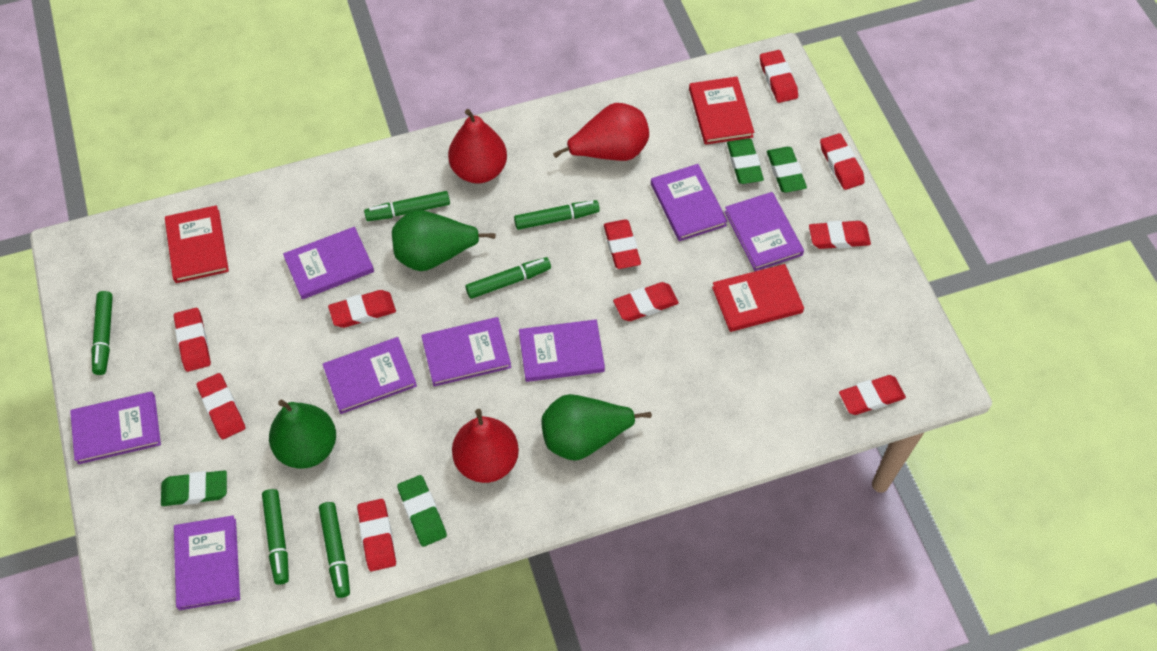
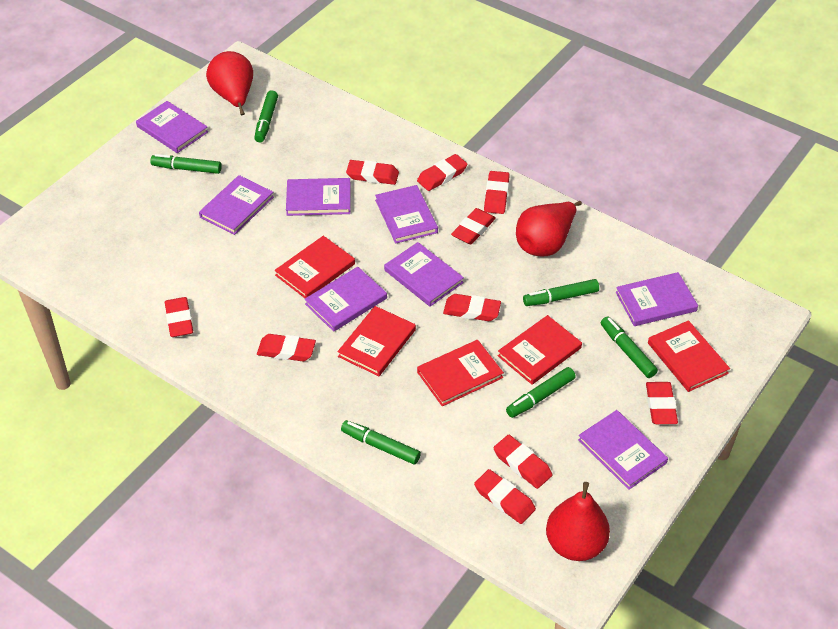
green eraser: 4 -> 0
green pear: 3 -> 0
red book: 3 -> 5

